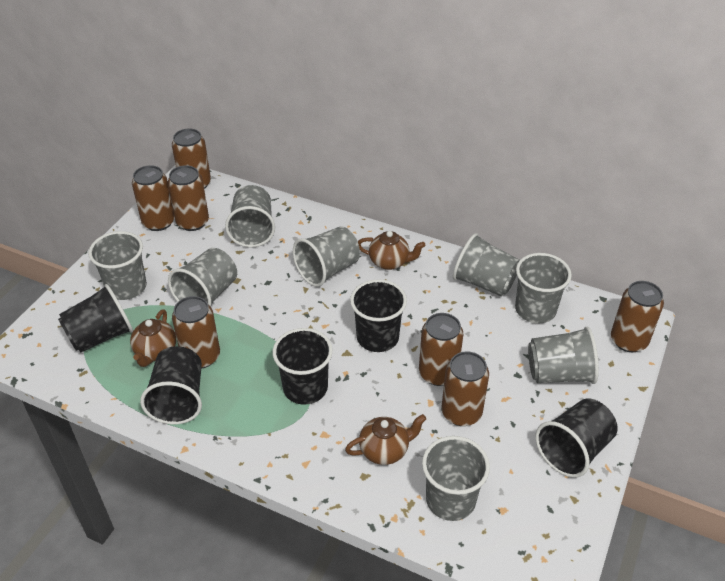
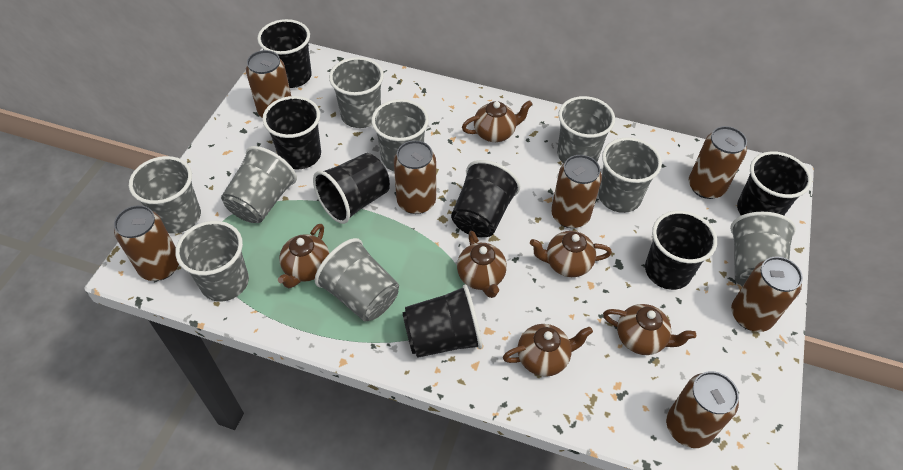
black cup: 5 -> 7
brown teapot: 3 -> 6
grey cup: 8 -> 9

